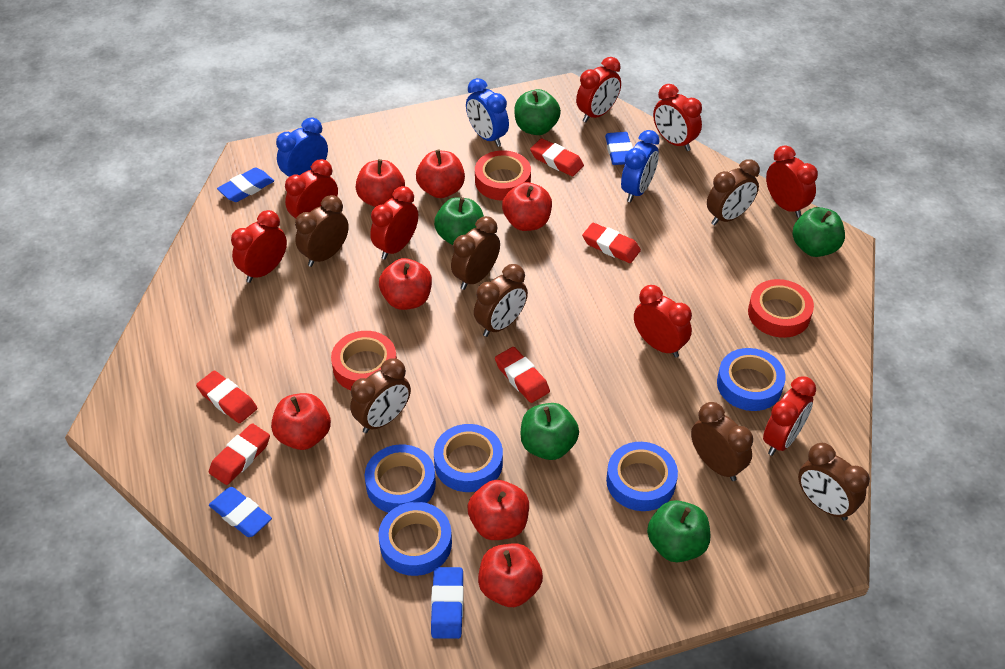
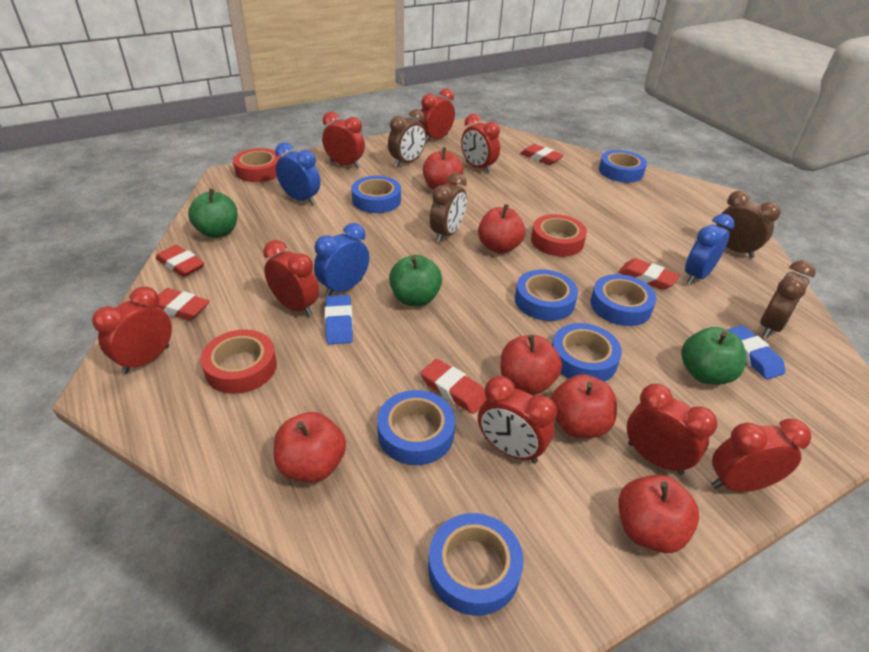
blue eraser: 4 -> 2
blue tape: 5 -> 7
brown clock: 7 -> 4
green apple: 5 -> 3
red apple: 7 -> 6

